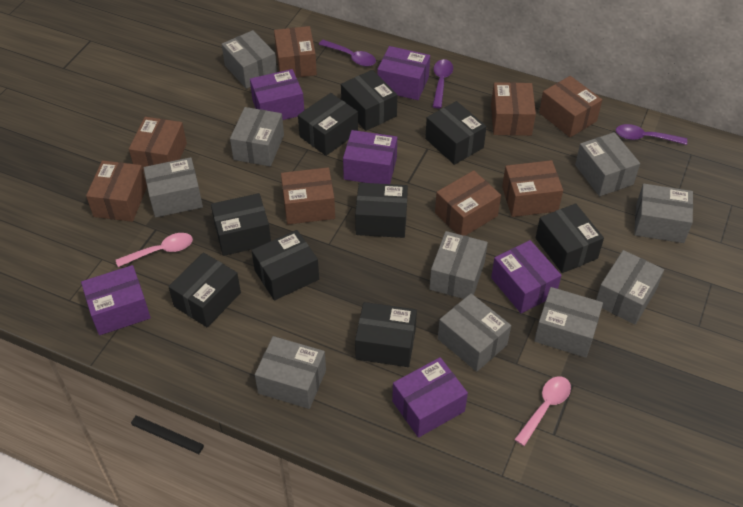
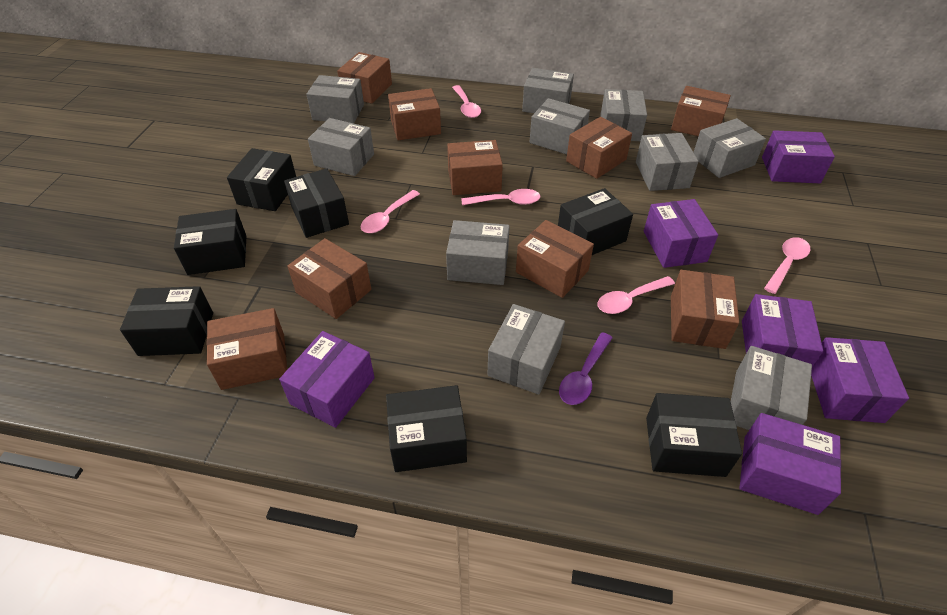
black box: 9 -> 7
brown box: 8 -> 9
pink spoon: 2 -> 5
purple spoon: 3 -> 1

